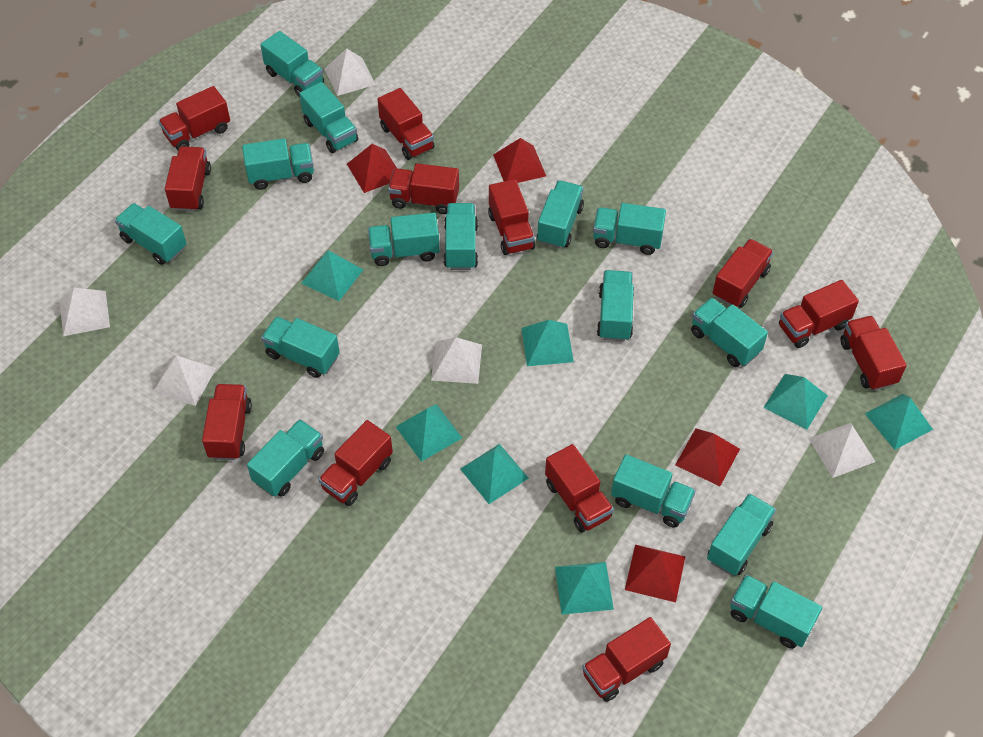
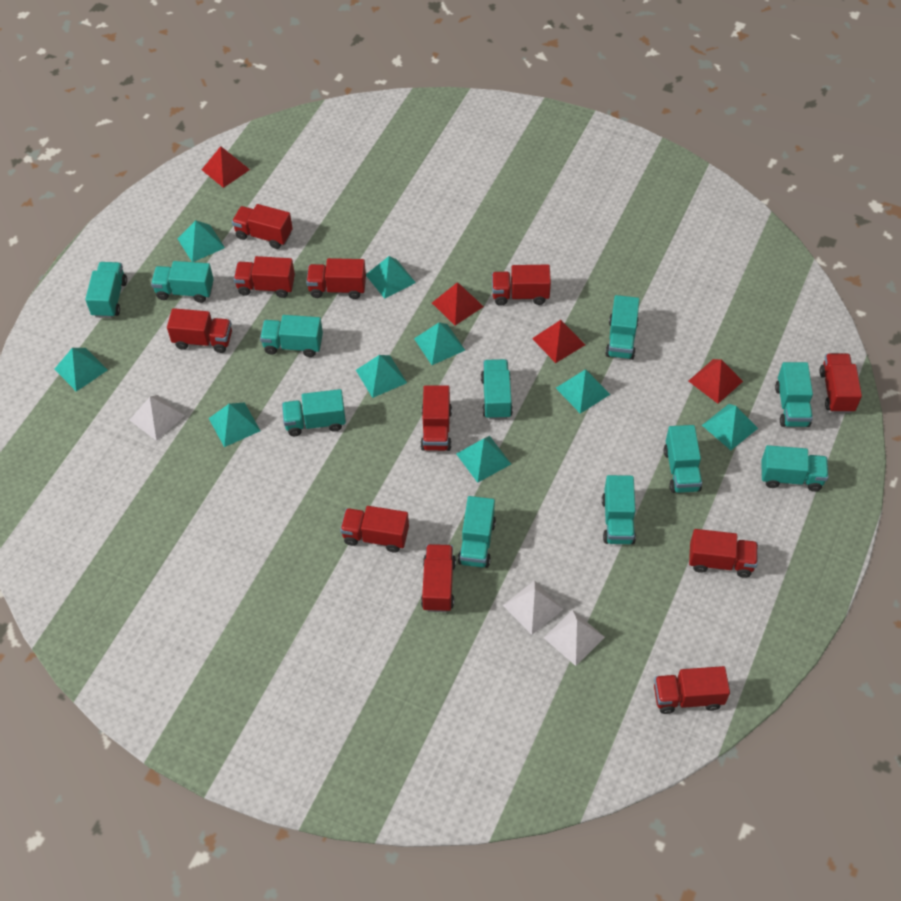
red truck: 12 -> 11
turquoise pyramid: 7 -> 9
turquoise truck: 15 -> 11
white pyramid: 5 -> 3

